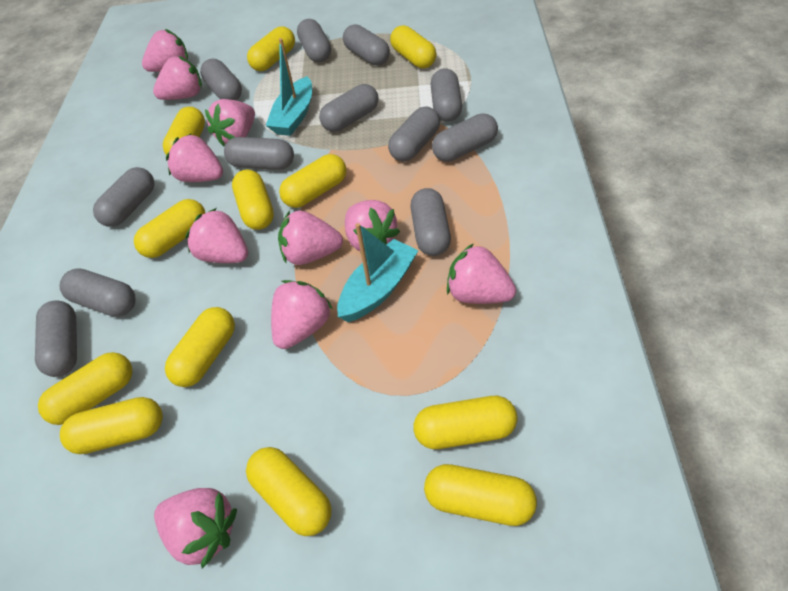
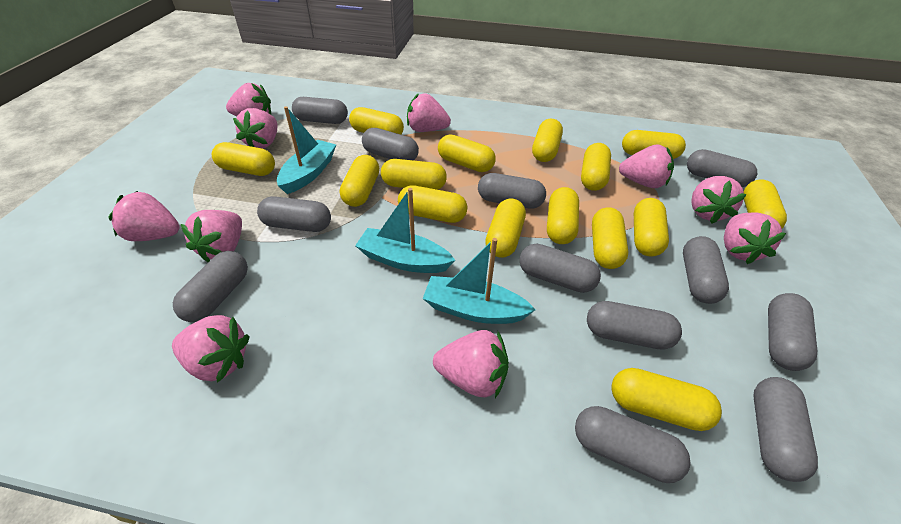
turquoise boat: 2 -> 3
yellow capsule: 12 -> 15

